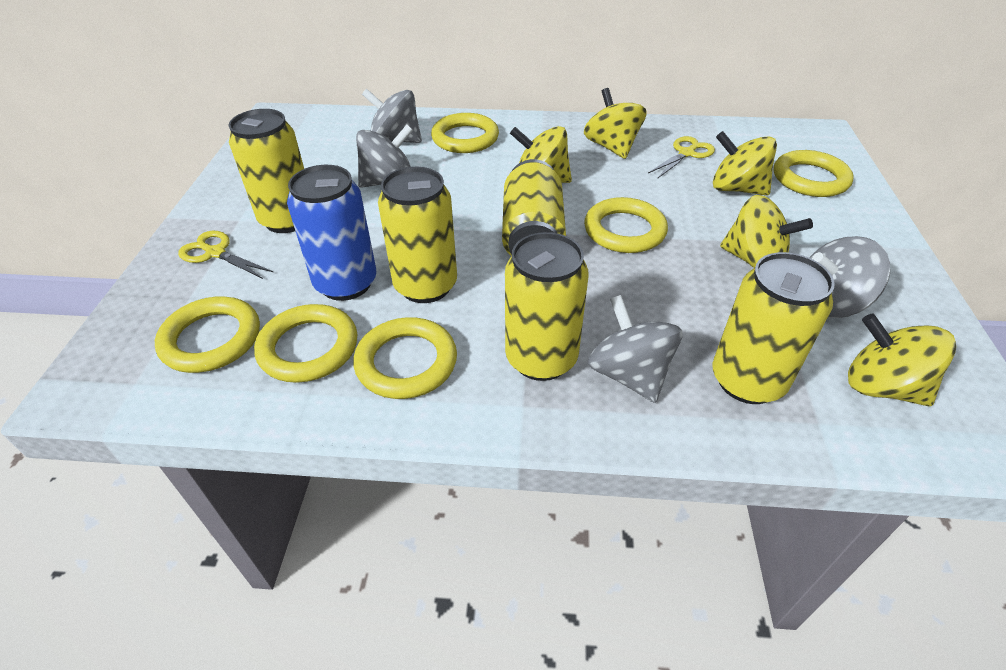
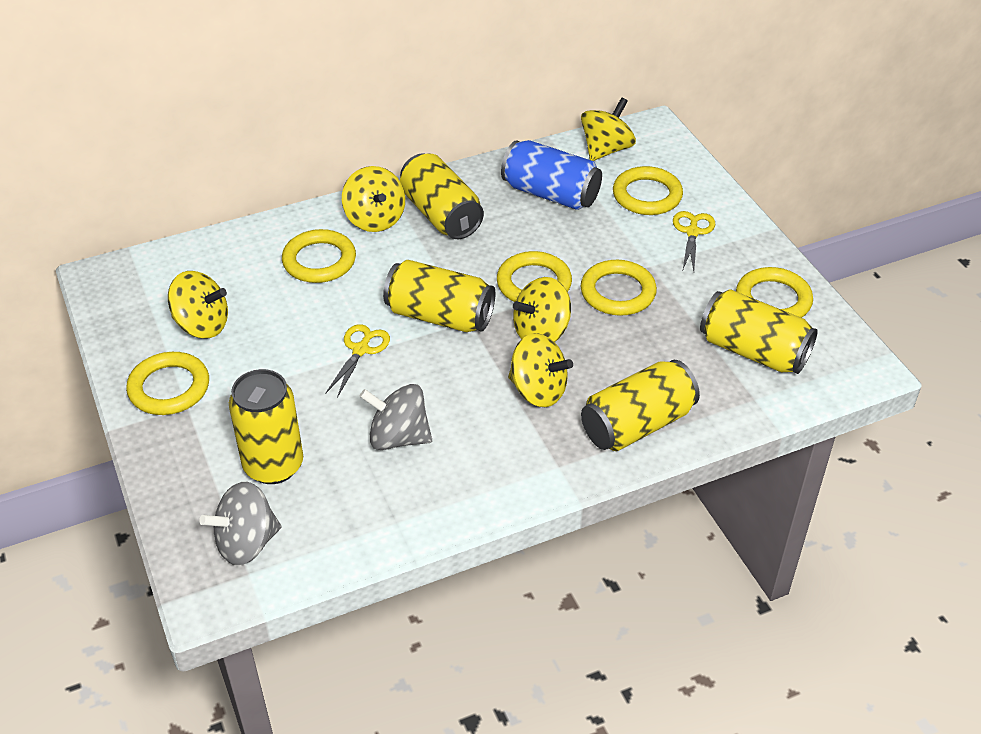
grey spinning top: 4 -> 2

